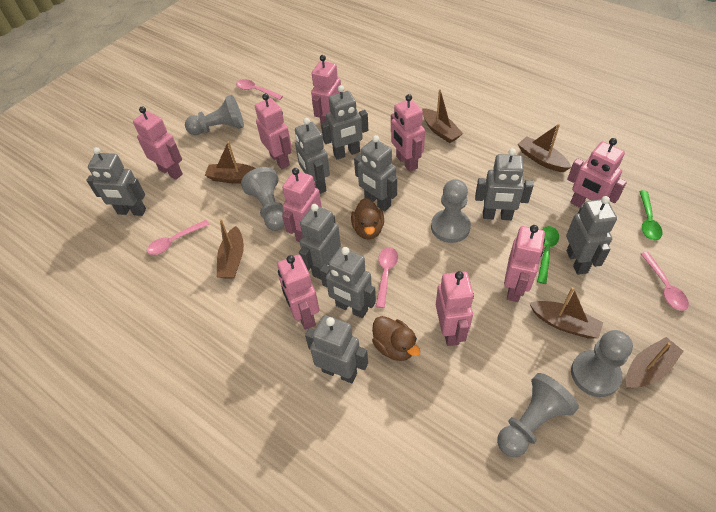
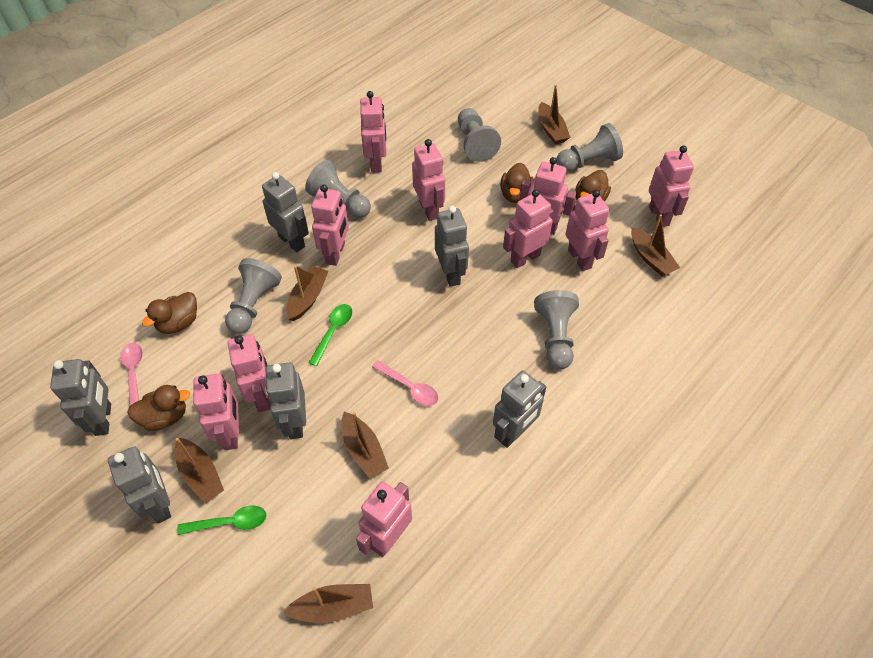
brown duck: 2 -> 4
grey robot: 9 -> 6
pink robot: 9 -> 10
pink spoon: 4 -> 2

